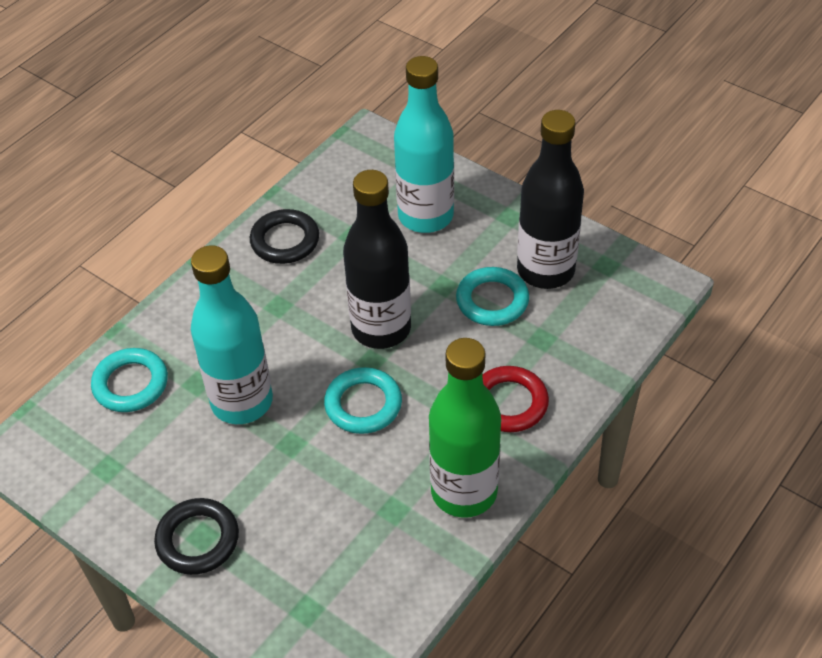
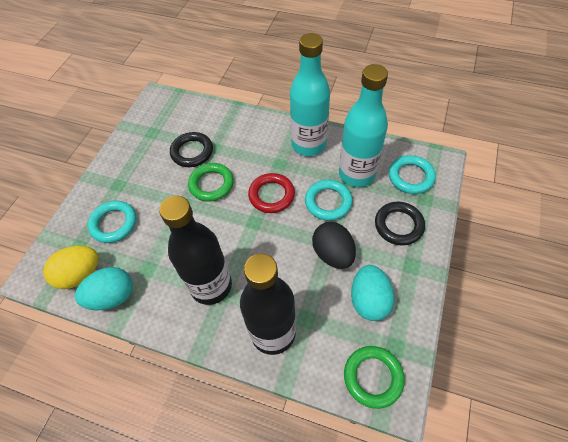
black egg: 0 -> 1
green bottle: 1 -> 0
green ring: 0 -> 2
turquoise egg: 0 -> 2
yellow egg: 0 -> 1

